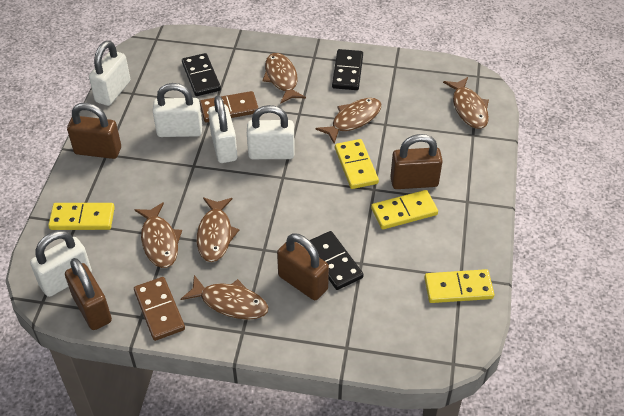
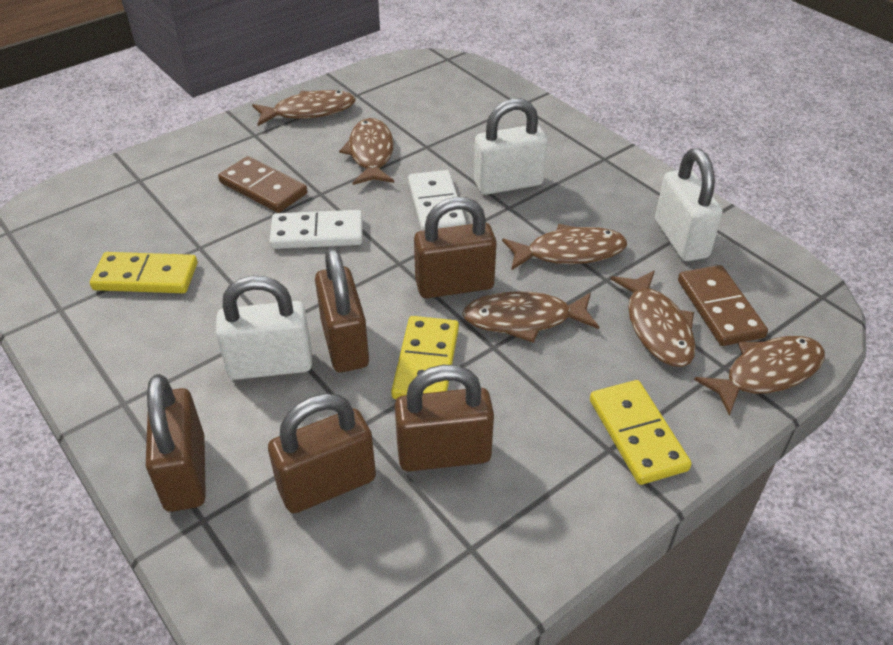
black domino: 3 -> 0
brown padlock: 4 -> 5
white domino: 0 -> 2
white padlock: 5 -> 3
yellow domino: 4 -> 3

